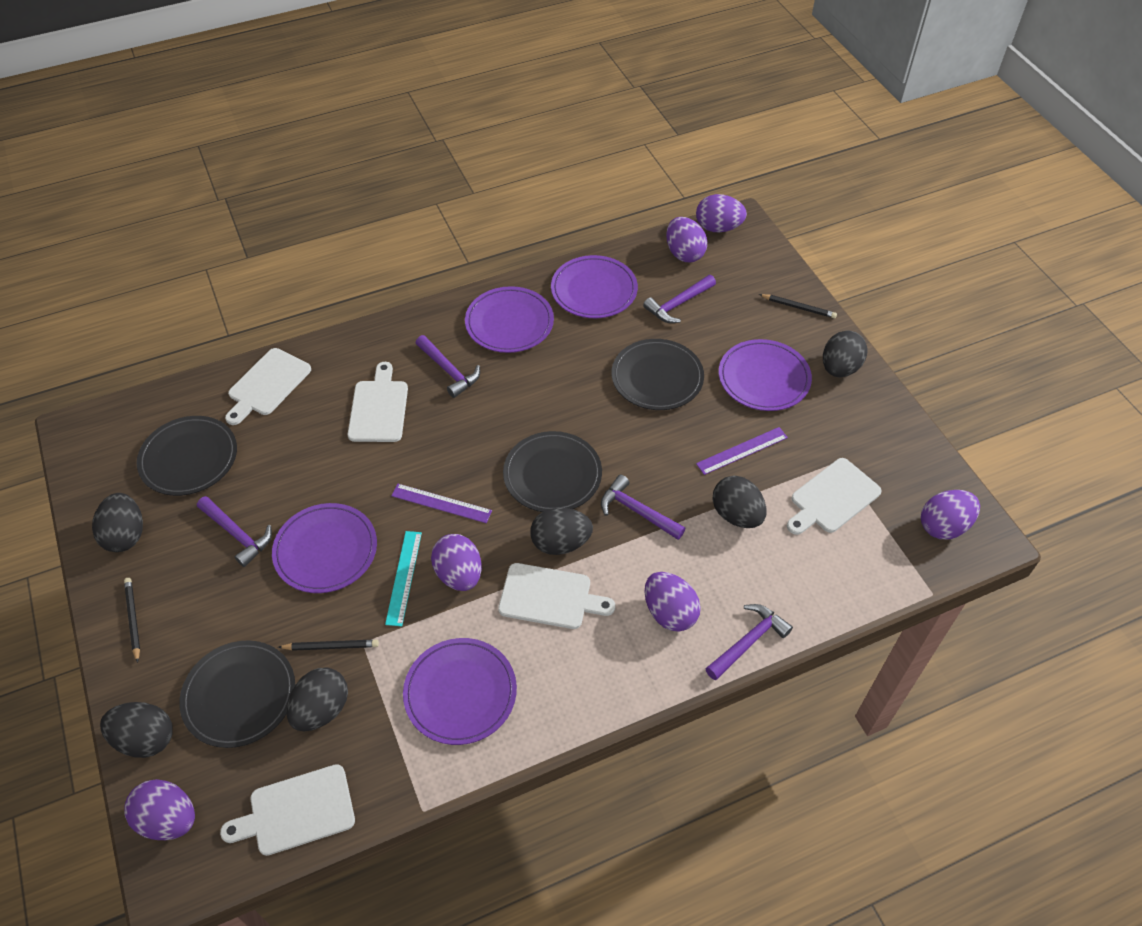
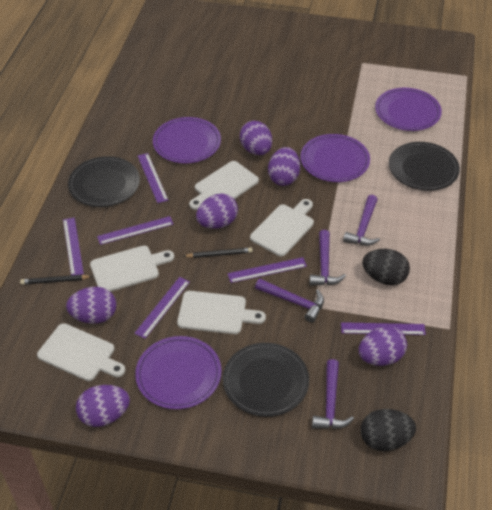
black egg: 6 -> 2
black pencil: 3 -> 2
black plate: 4 -> 3
purple hammer: 5 -> 4
purple plate: 5 -> 4
purple ruler: 2 -> 6
turquoise ruler: 1 -> 0

